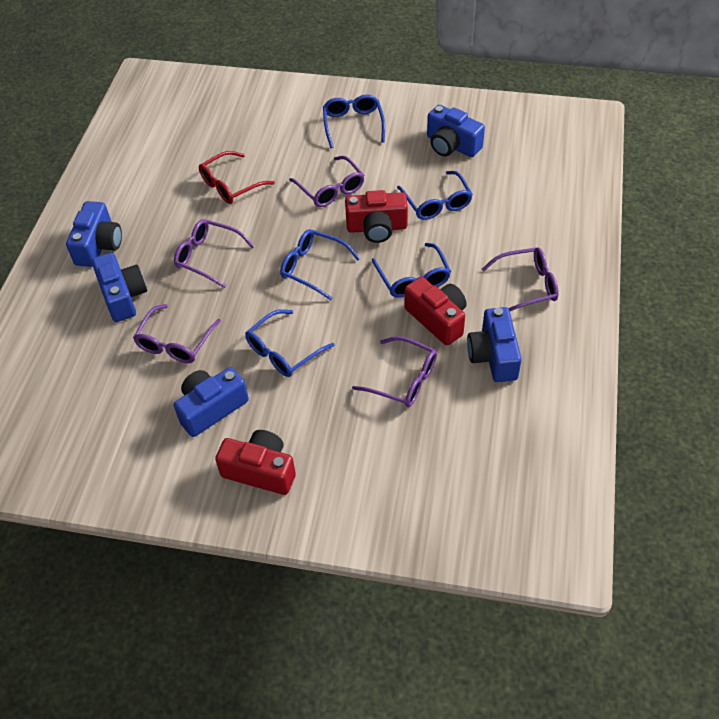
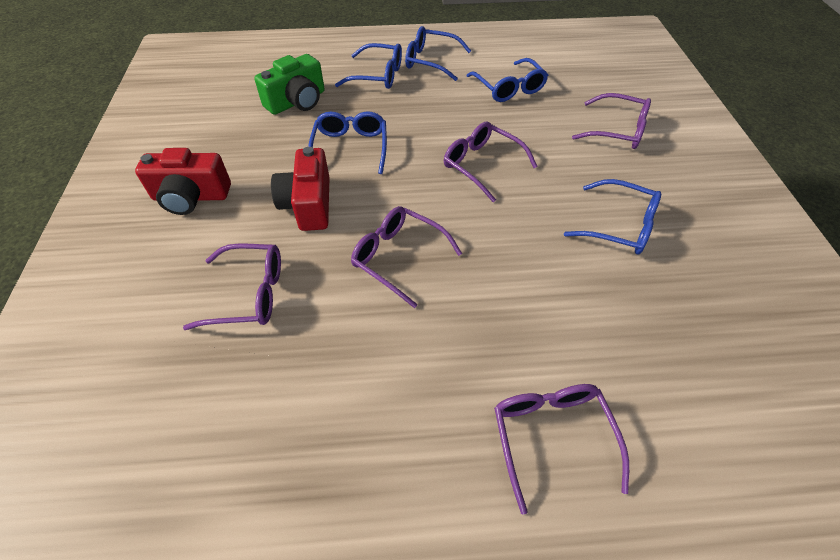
blue camera: 5 -> 0
green camera: 0 -> 1
red camera: 3 -> 2
red glasses: 1 -> 0

